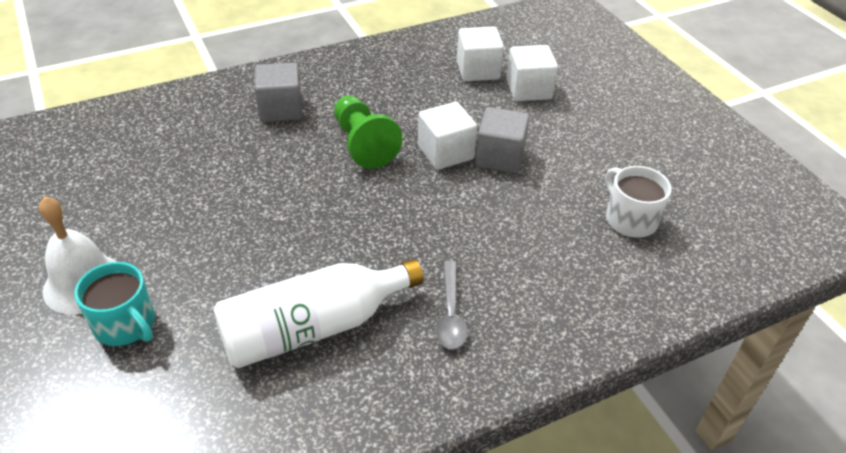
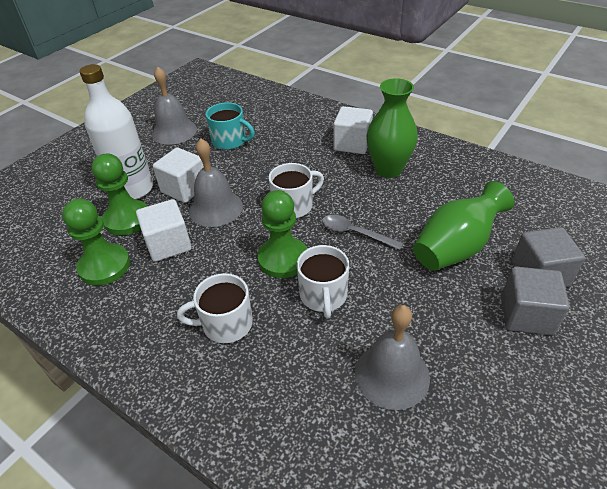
green pawn: 1 -> 3
green vase: 0 -> 2
grey bell: 0 -> 3
white bell: 1 -> 0
white mug: 1 -> 3

